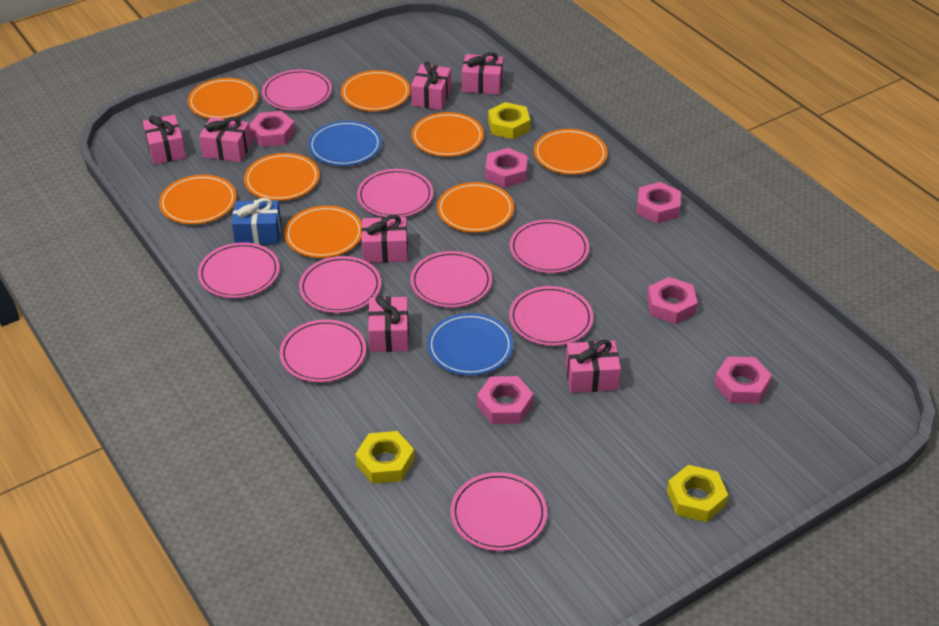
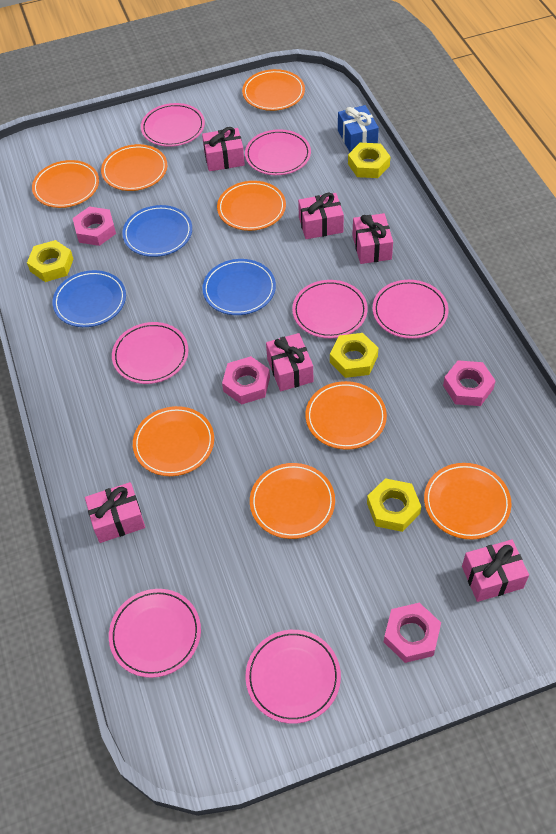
blue plate: 2 -> 3
pink gift: 7 -> 6
pink nut: 6 -> 4
pink plate: 9 -> 7
yellow nut: 3 -> 4

